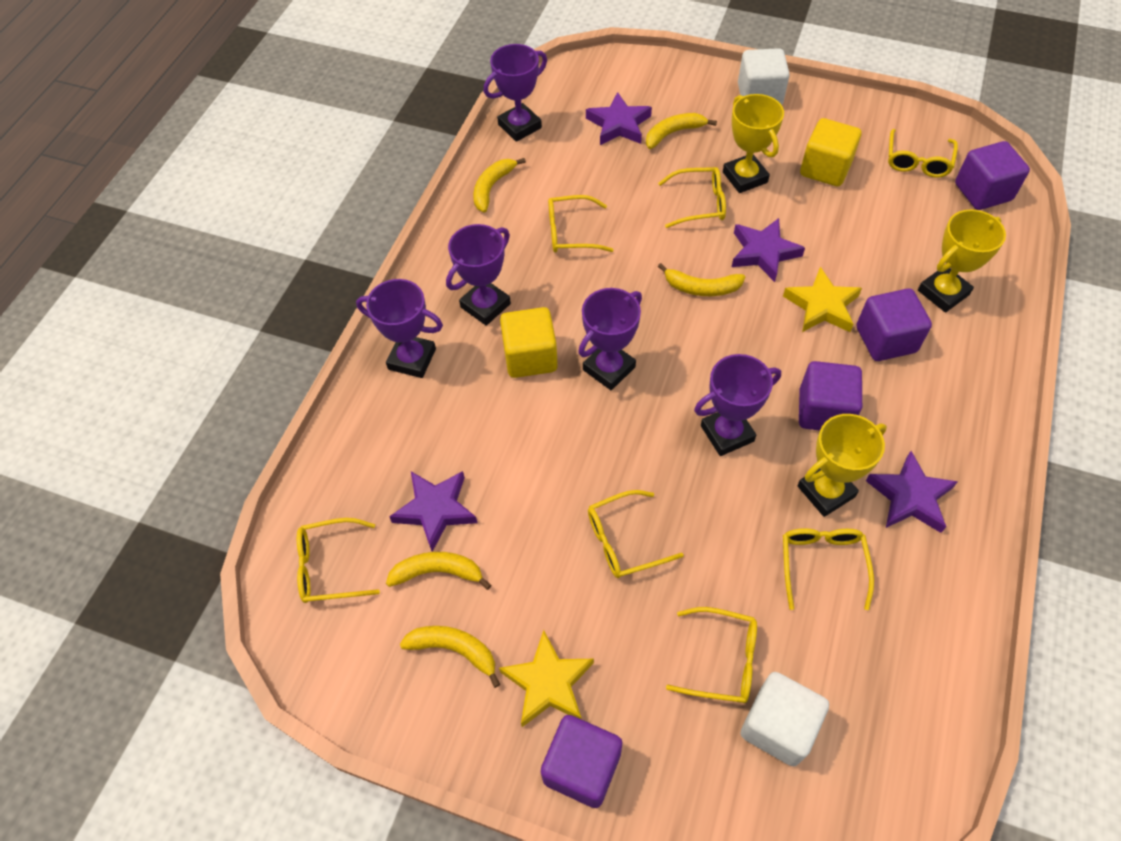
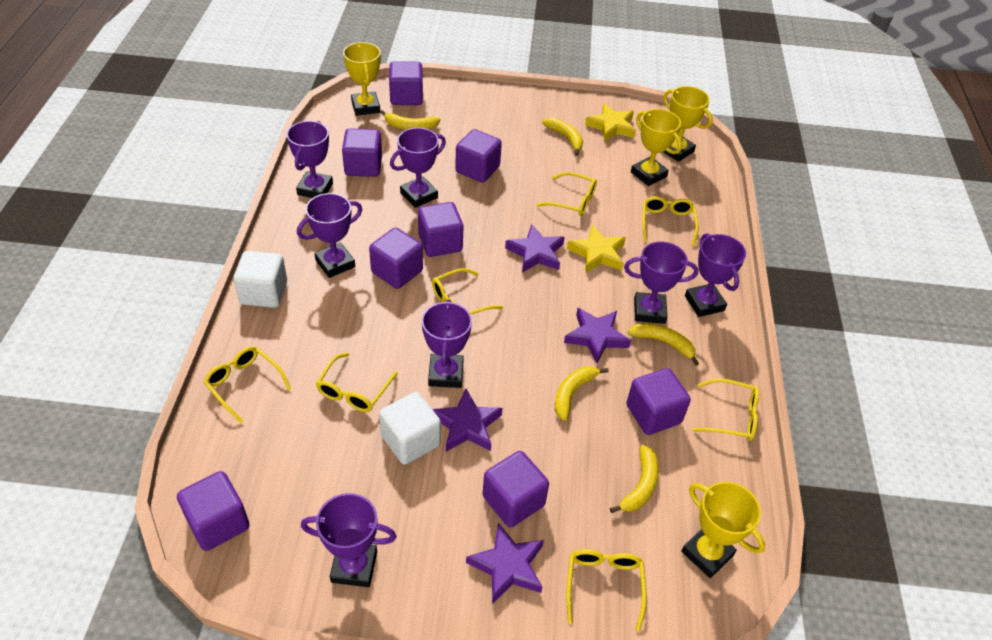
purple cube: 4 -> 8
purple trophy: 5 -> 7
yellow cube: 2 -> 0
yellow trophy: 3 -> 4

